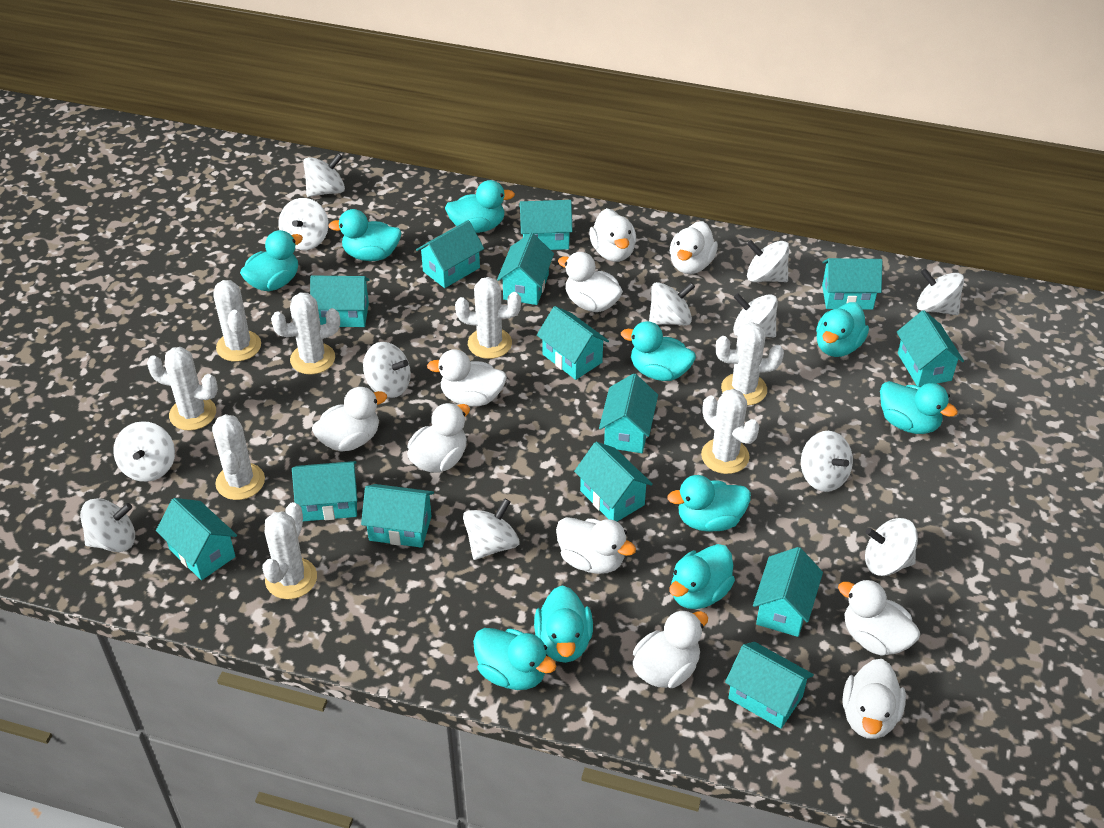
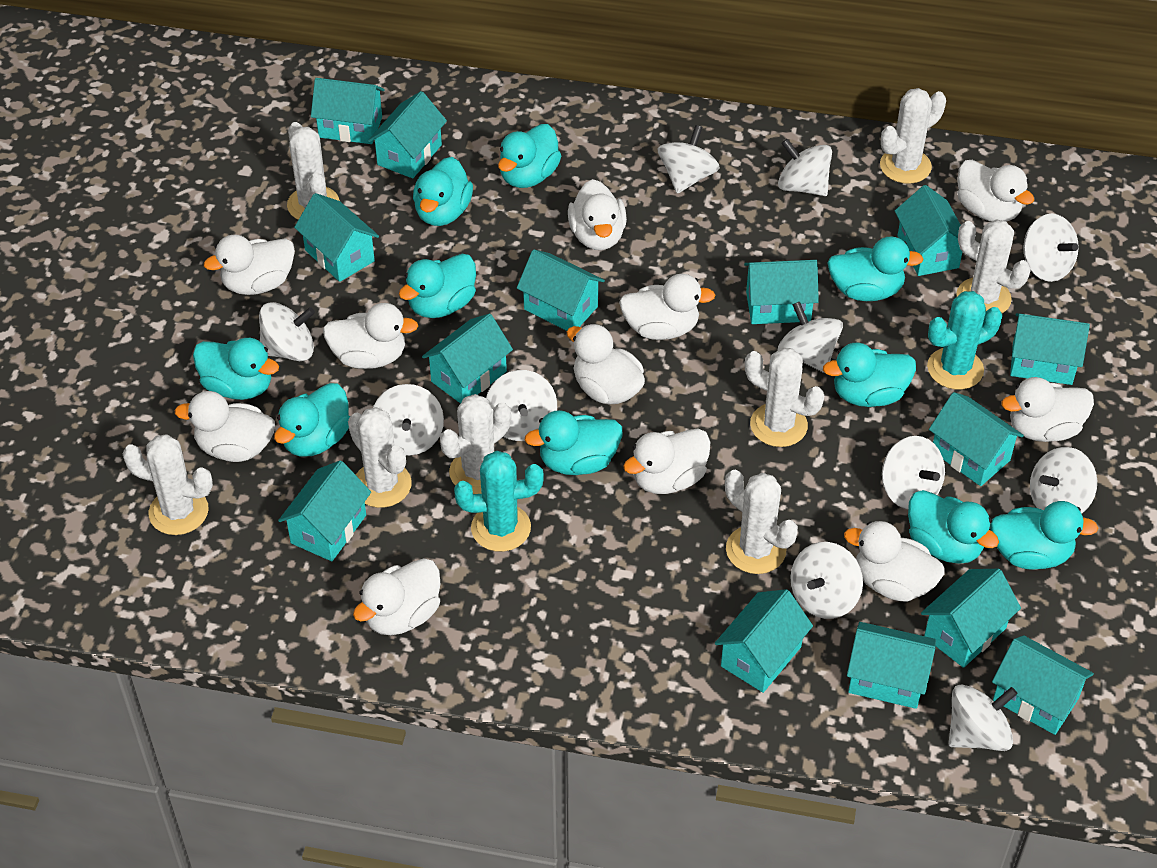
turquoise cactus: 0 -> 2
white duck: 10 -> 11
white spinning top: 12 -> 11

